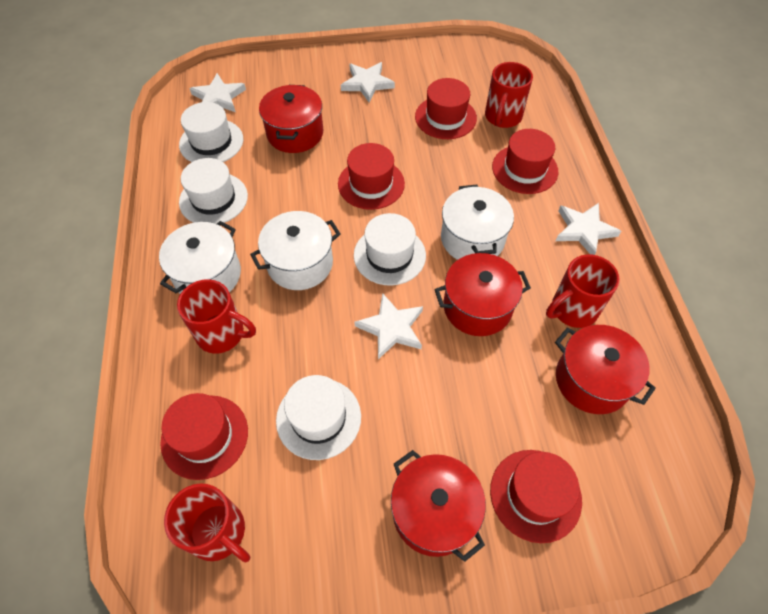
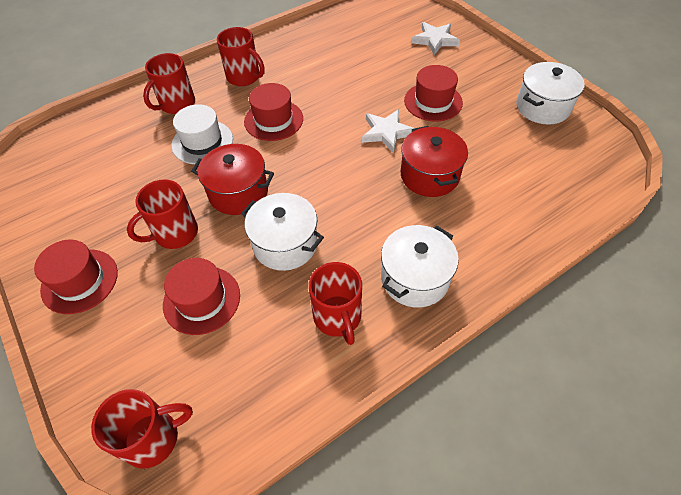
red hat: 5 -> 4
red mug: 4 -> 5
red pot: 4 -> 2
white hat: 4 -> 1
white star: 4 -> 2

